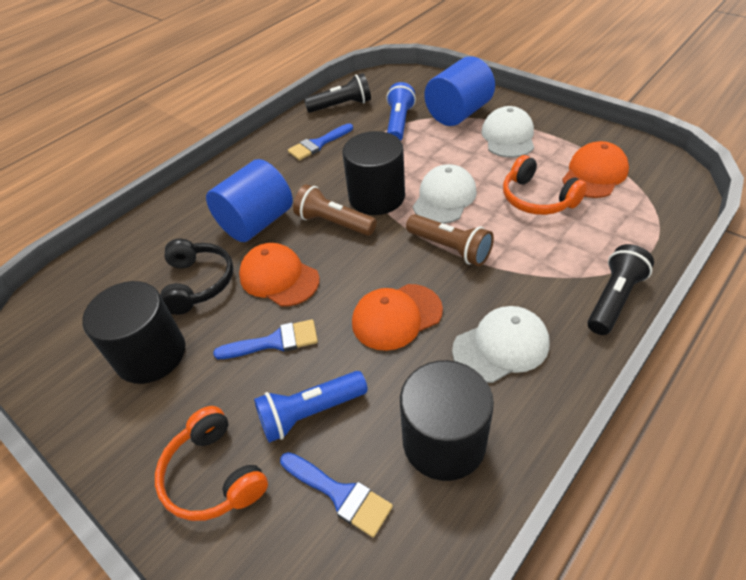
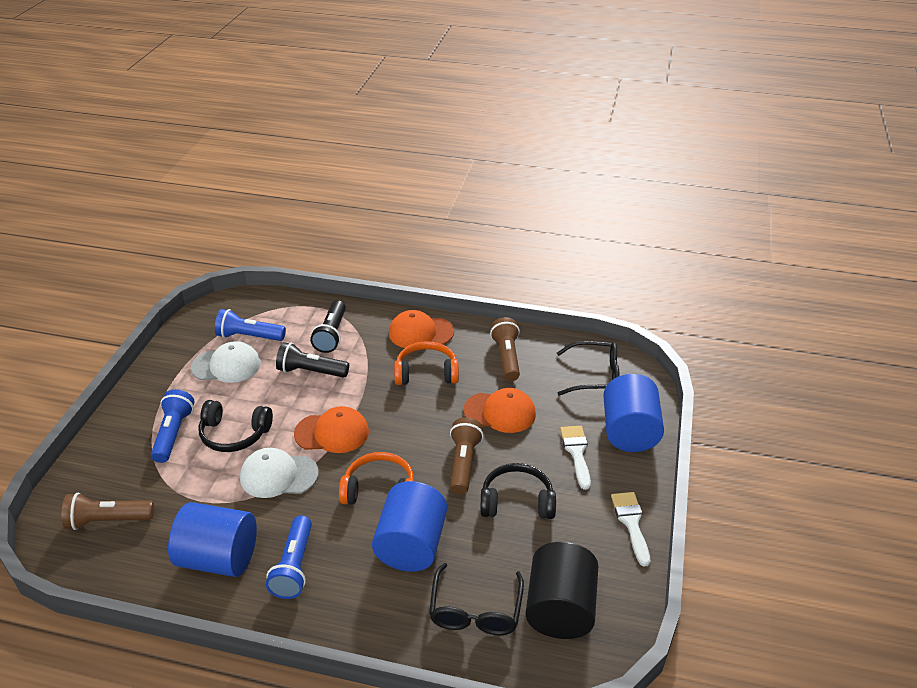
black cylinder: 3 -> 1
black glasses: 0 -> 2
black headphones: 1 -> 2
blue brush: 3 -> 0
blue cylinder: 2 -> 3
blue flashlight: 2 -> 3
brown flashlight: 2 -> 3
white brush: 0 -> 2
white cap: 3 -> 2

